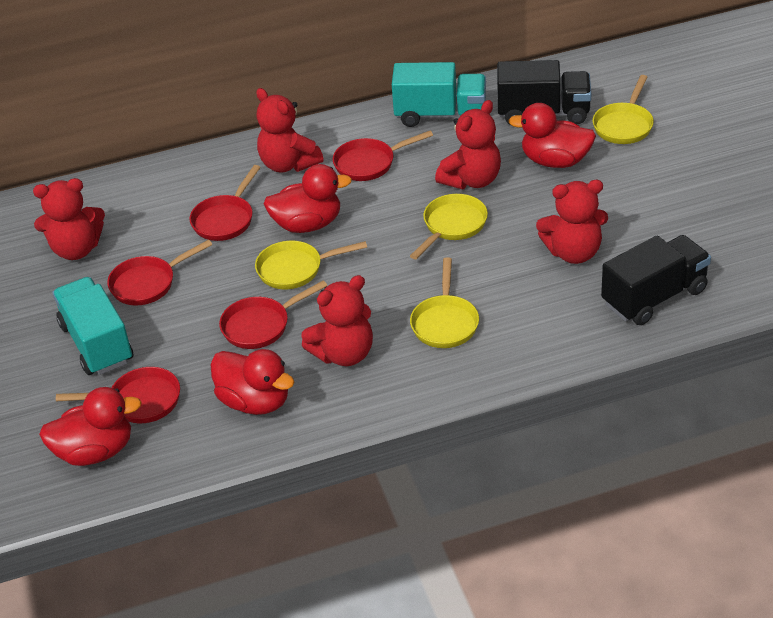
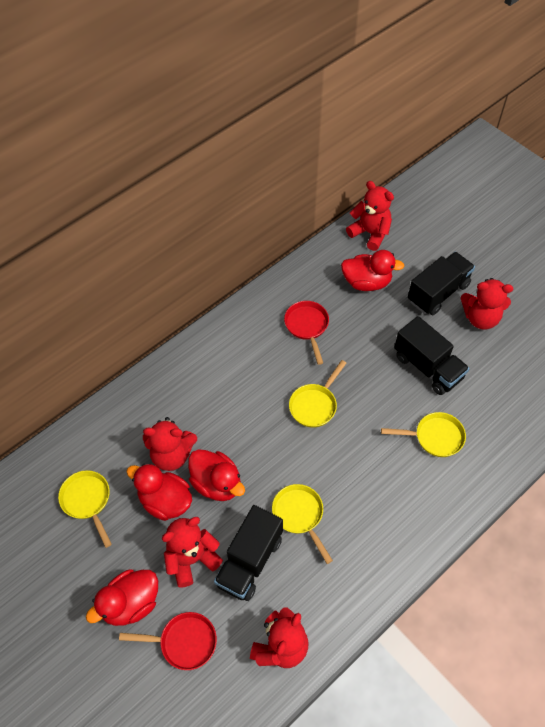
black truck: 2 -> 3
red pan: 5 -> 2
turquoise truck: 2 -> 0

